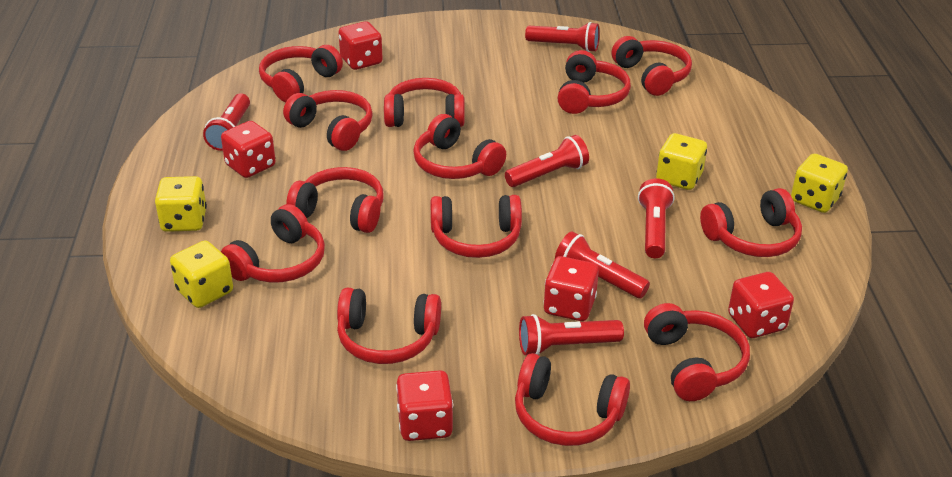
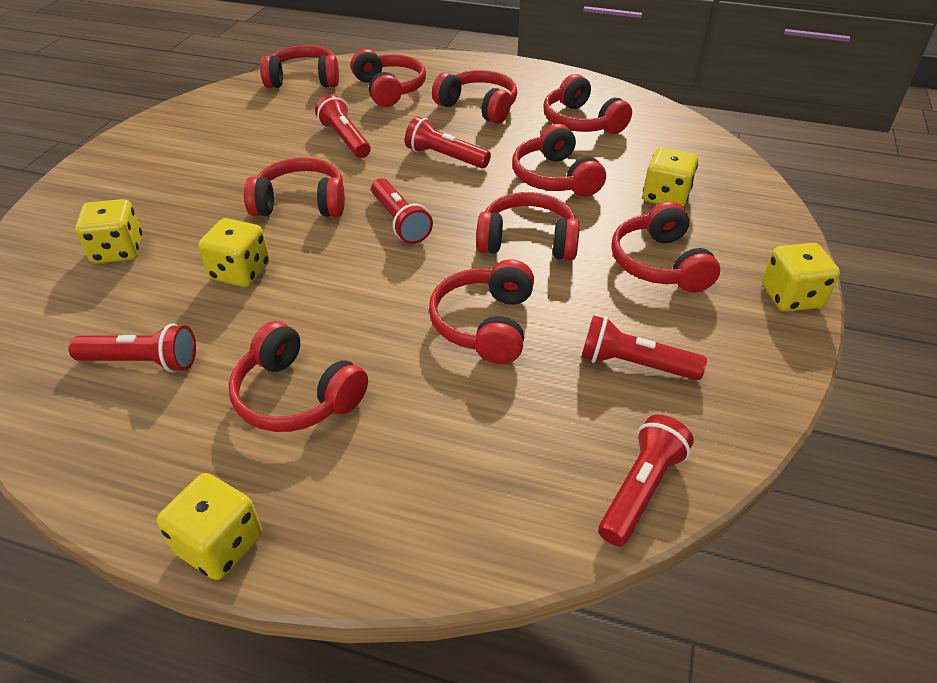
red dice: 5 -> 0
red headphones: 13 -> 10
yellow dice: 4 -> 5

